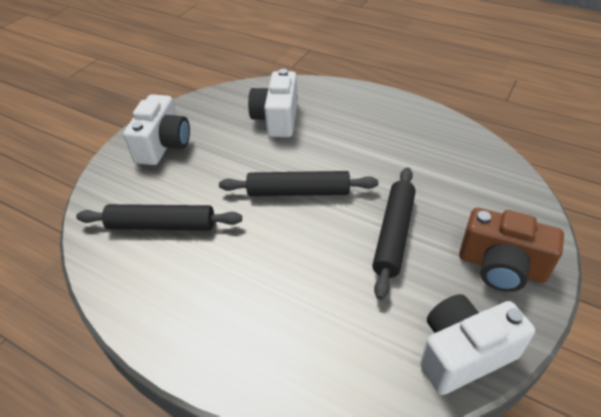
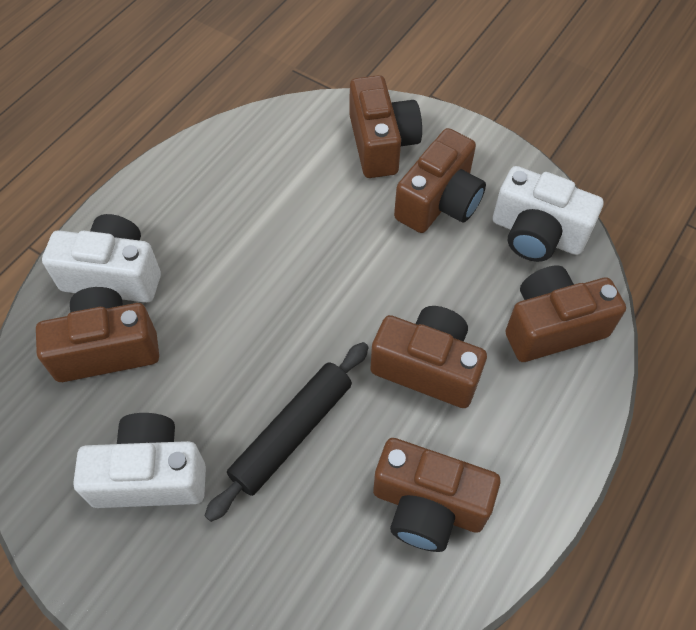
black rolling pin: 3 -> 1
brown camera: 1 -> 6

